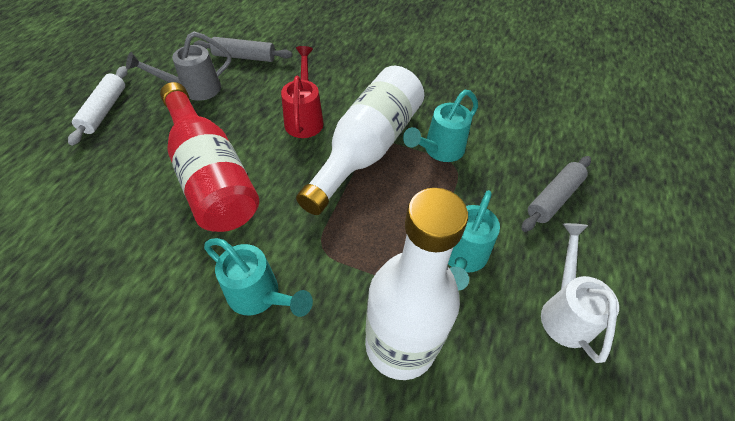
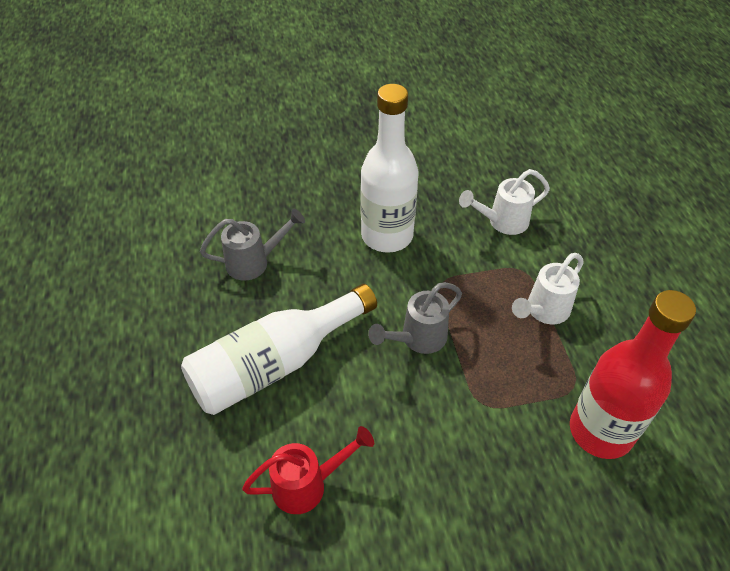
grey rolling pin: 2 -> 0
grey watering can: 1 -> 2
turquoise watering can: 3 -> 0
white rolling pin: 1 -> 0
white watering can: 1 -> 2

